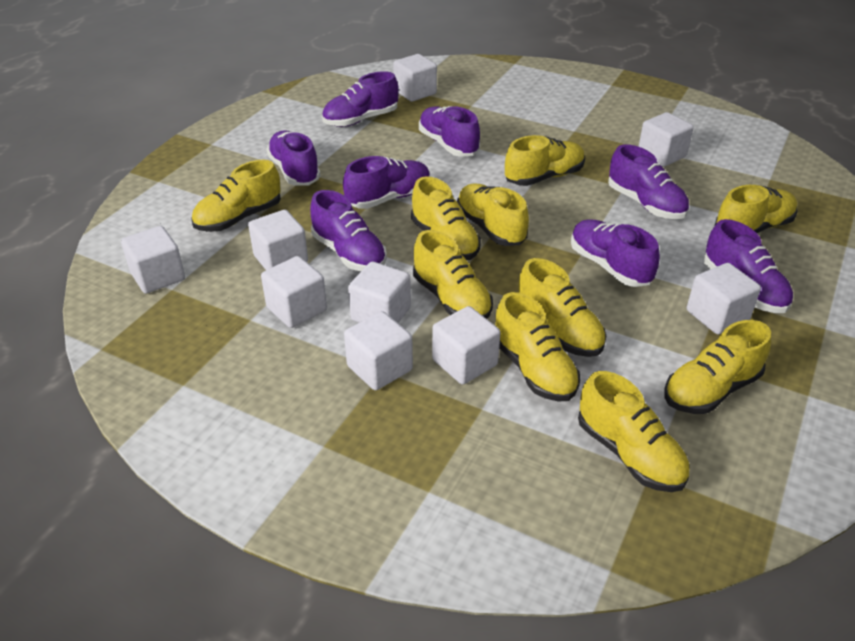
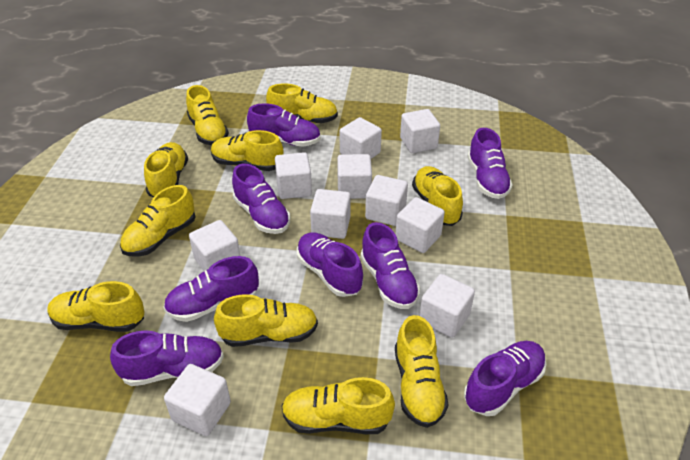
white cube: 9 -> 10

